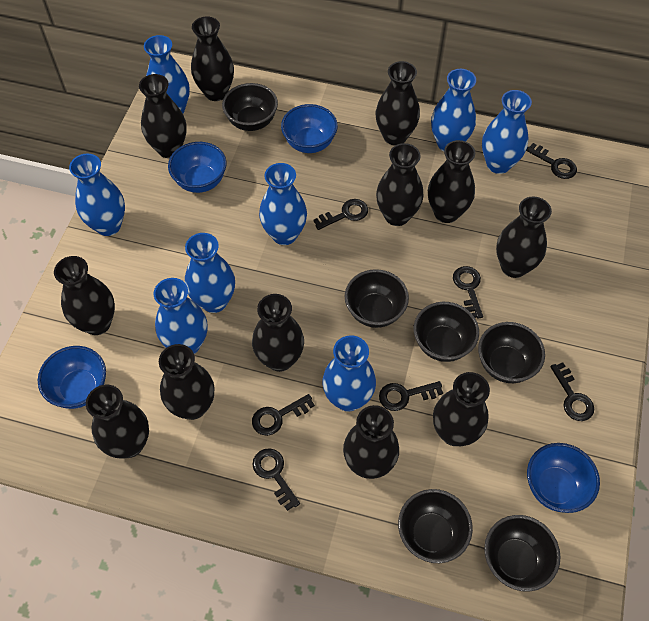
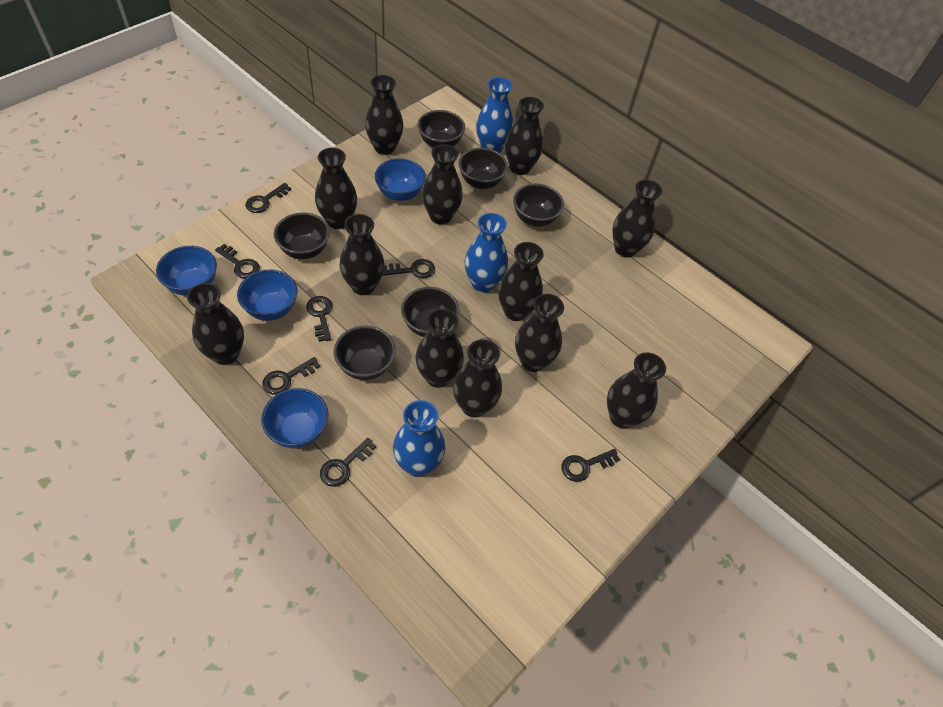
blue vase: 8 -> 3

